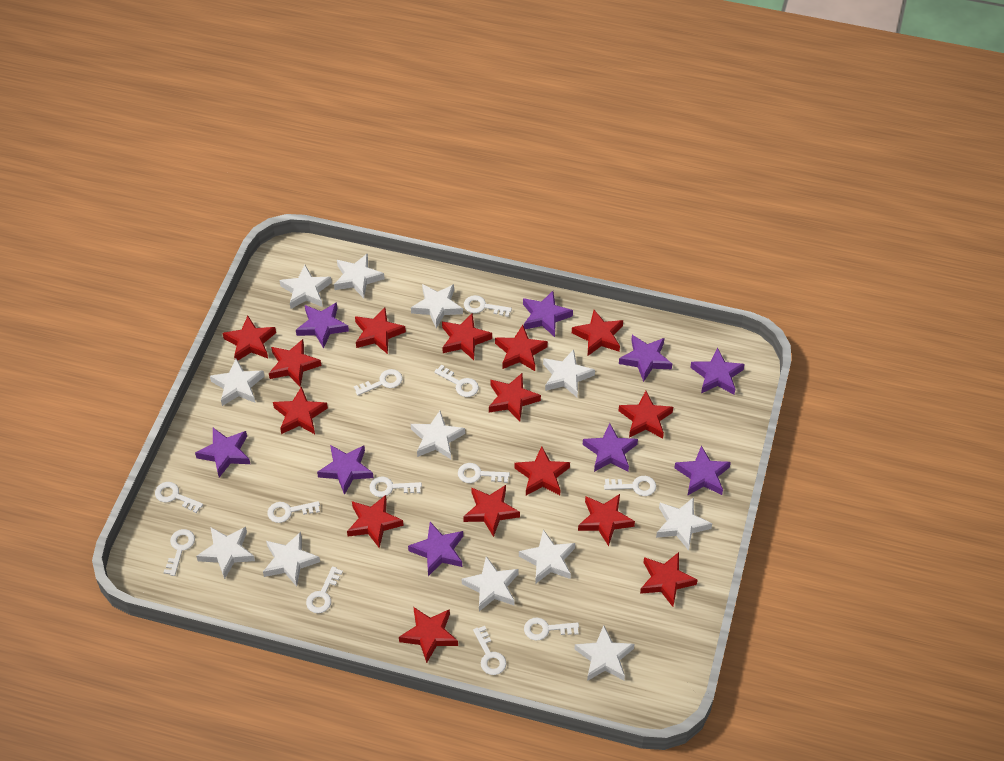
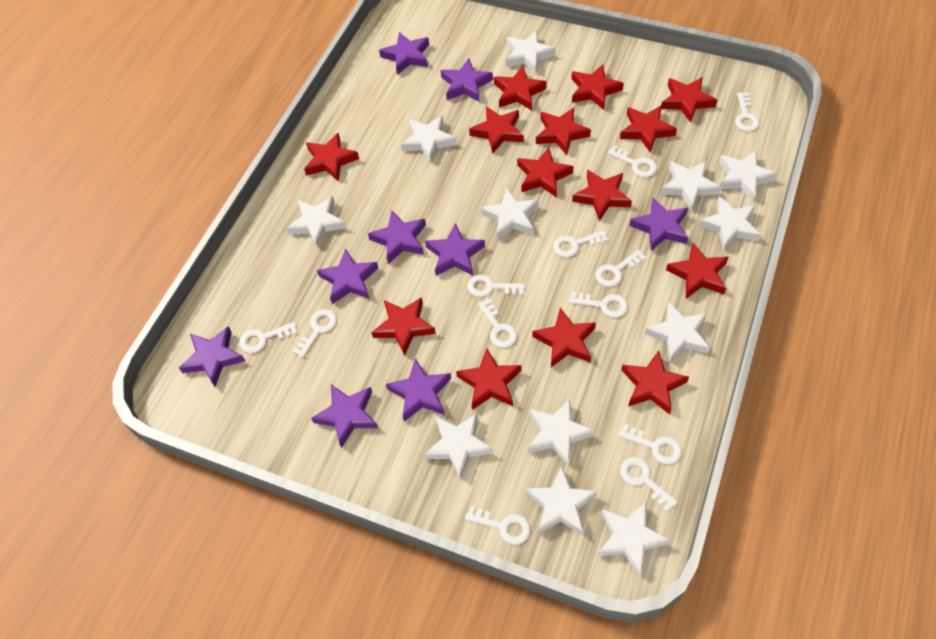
red star: 15 -> 14

